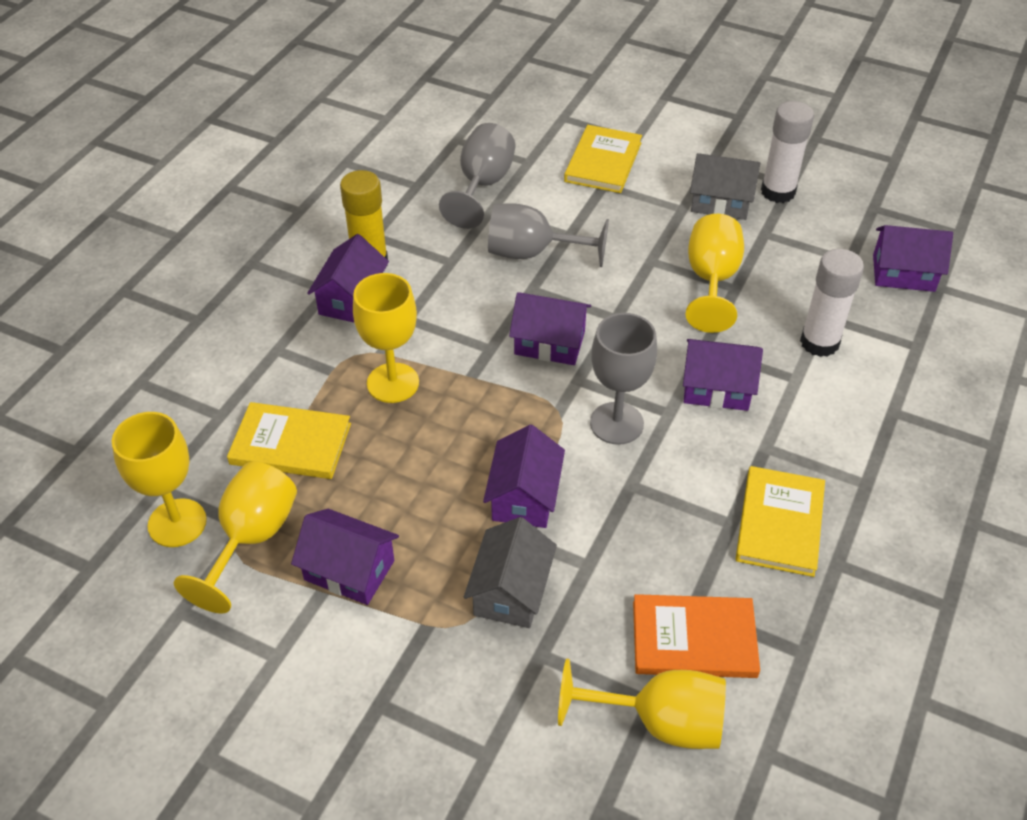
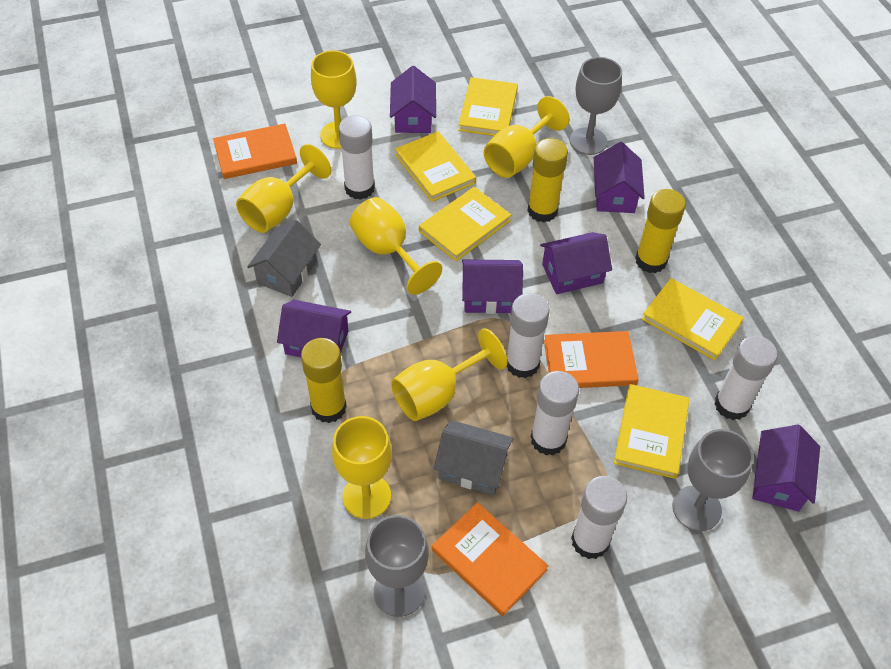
orange book: 1 -> 3
white glue stick: 2 -> 5
yellow book: 3 -> 5
yellow glue stick: 1 -> 3
yellow goblet: 5 -> 6

